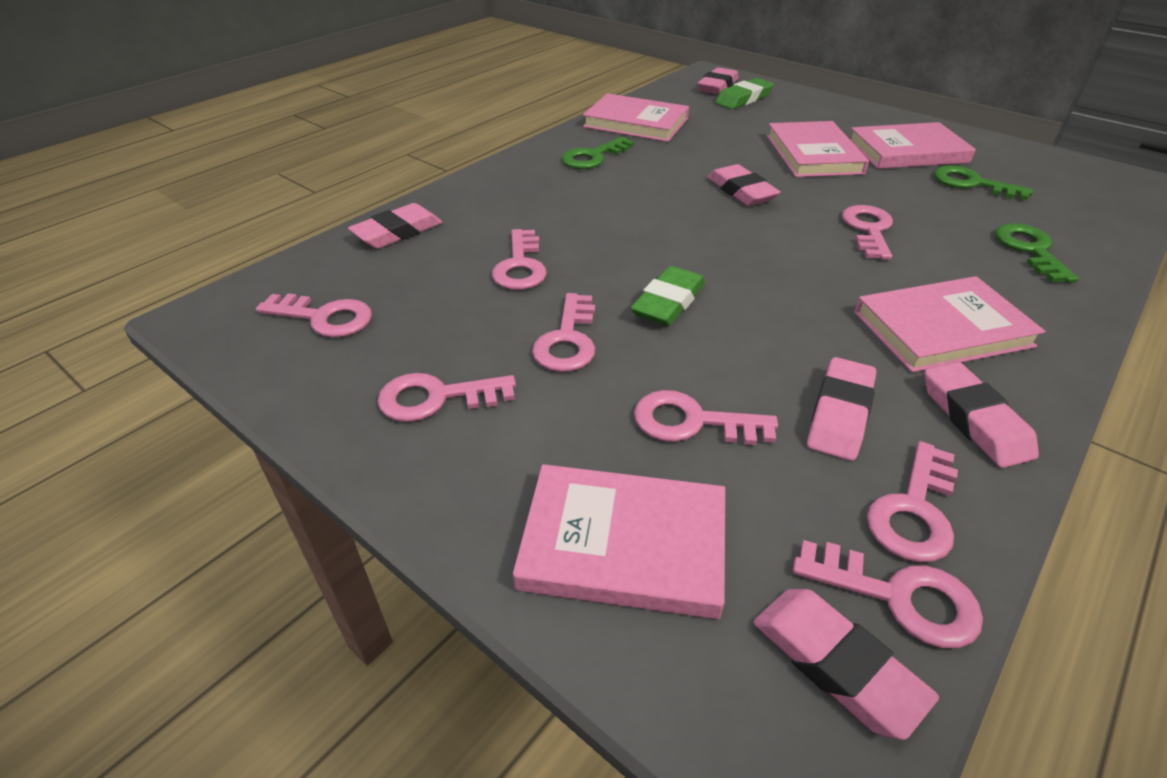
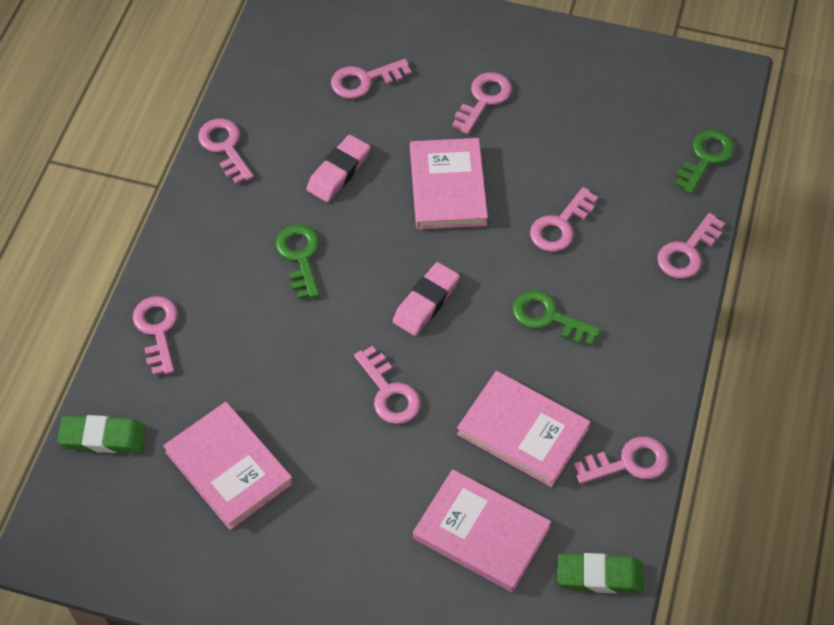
pink book: 5 -> 4
pink eraser: 6 -> 2

